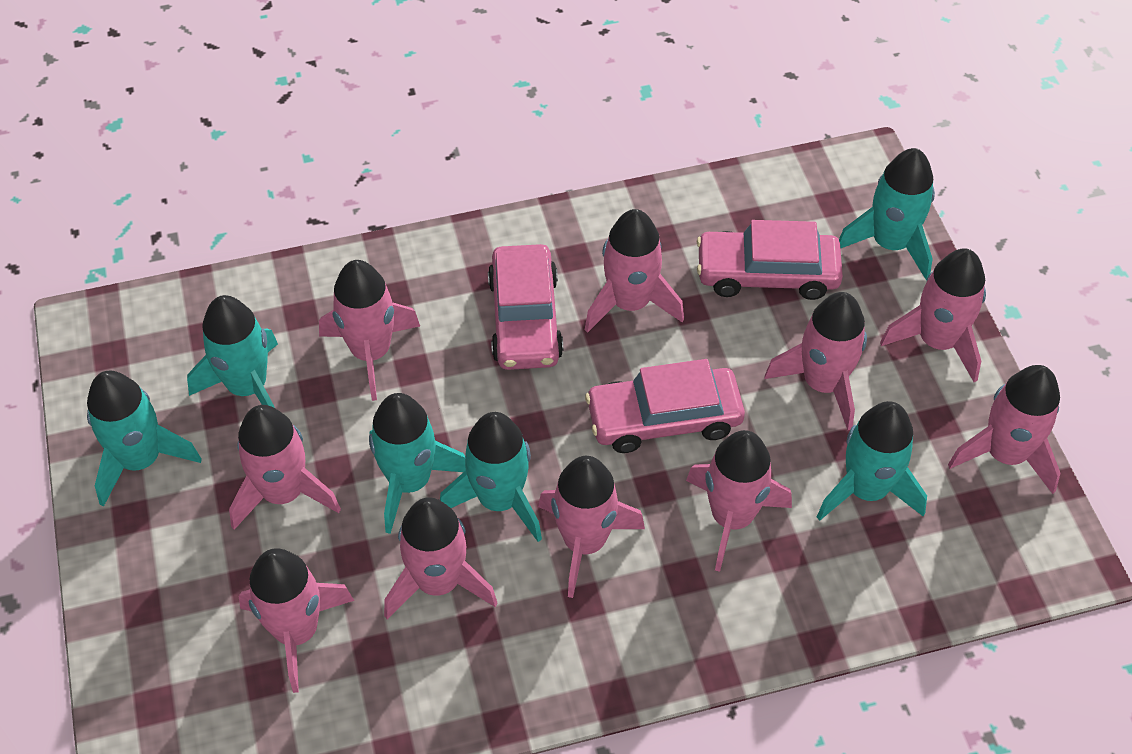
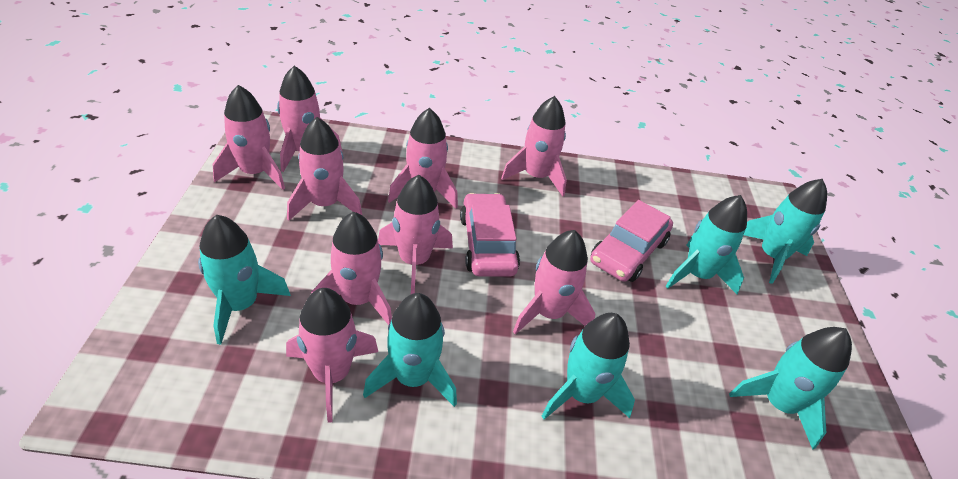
pink car: 3 -> 2
pink rocket: 10 -> 9

